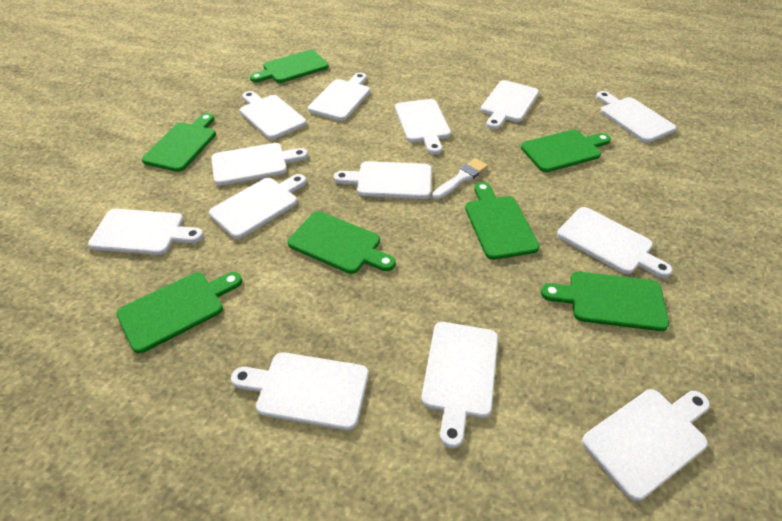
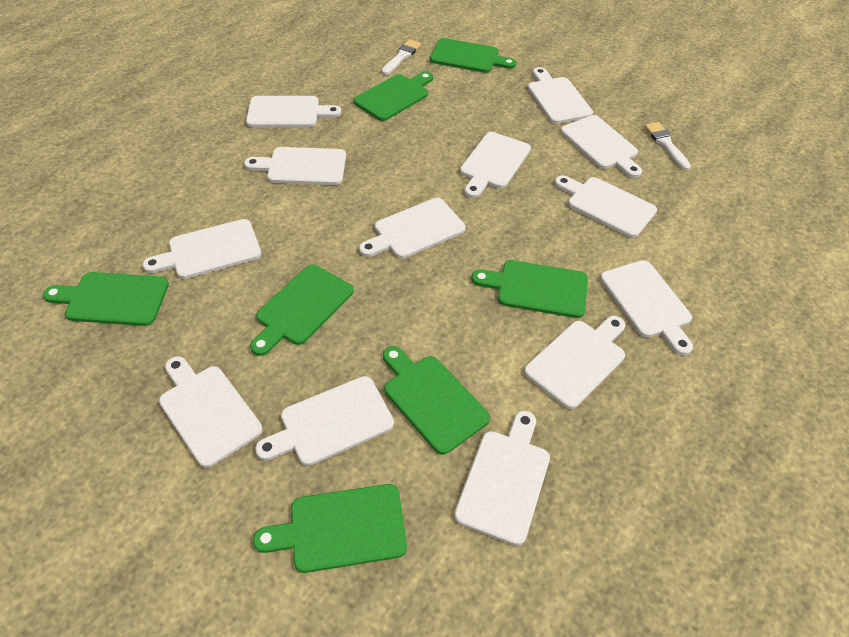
white brush: 1 -> 2

